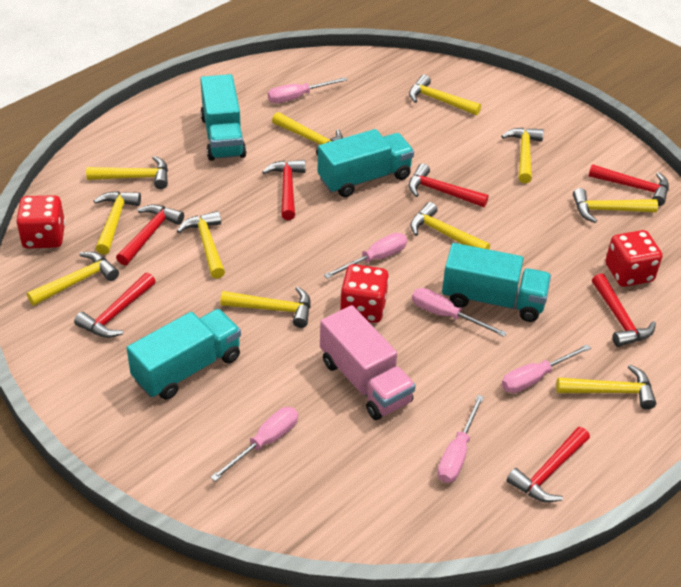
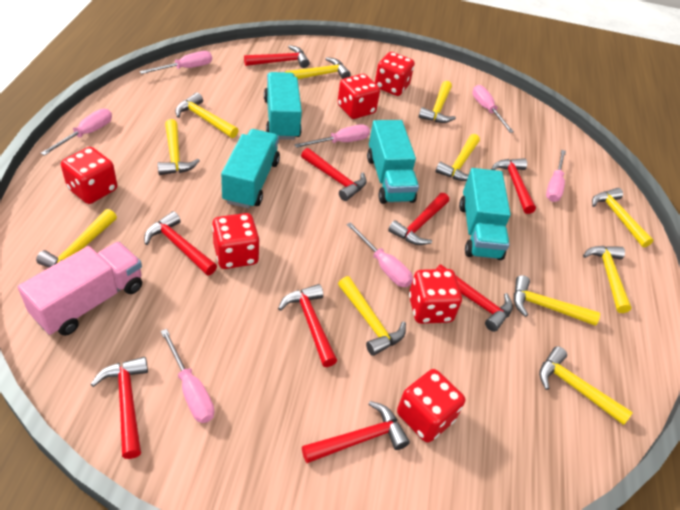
pink screwdriver: 6 -> 7
red dice: 3 -> 6
red hammer: 7 -> 9

